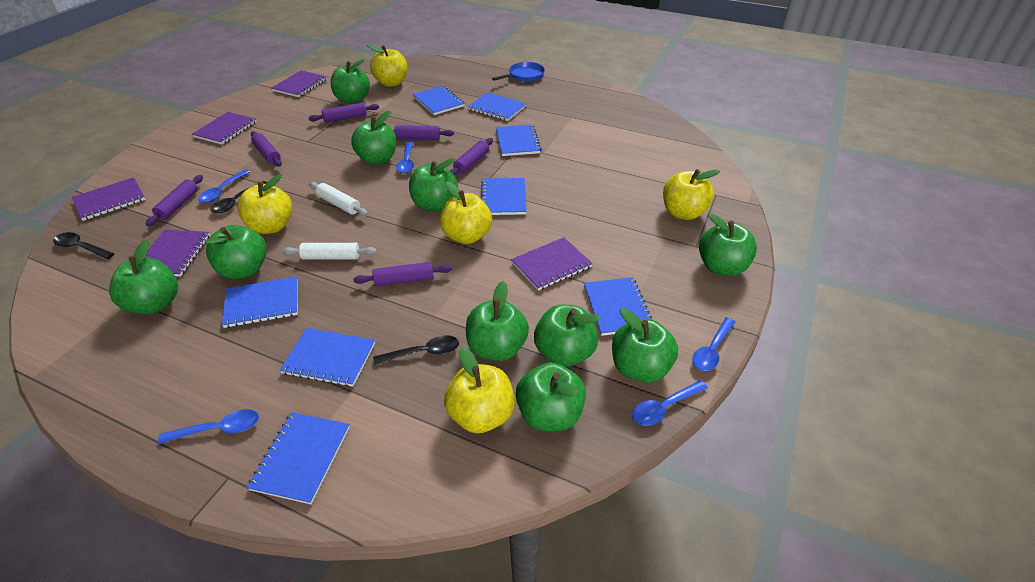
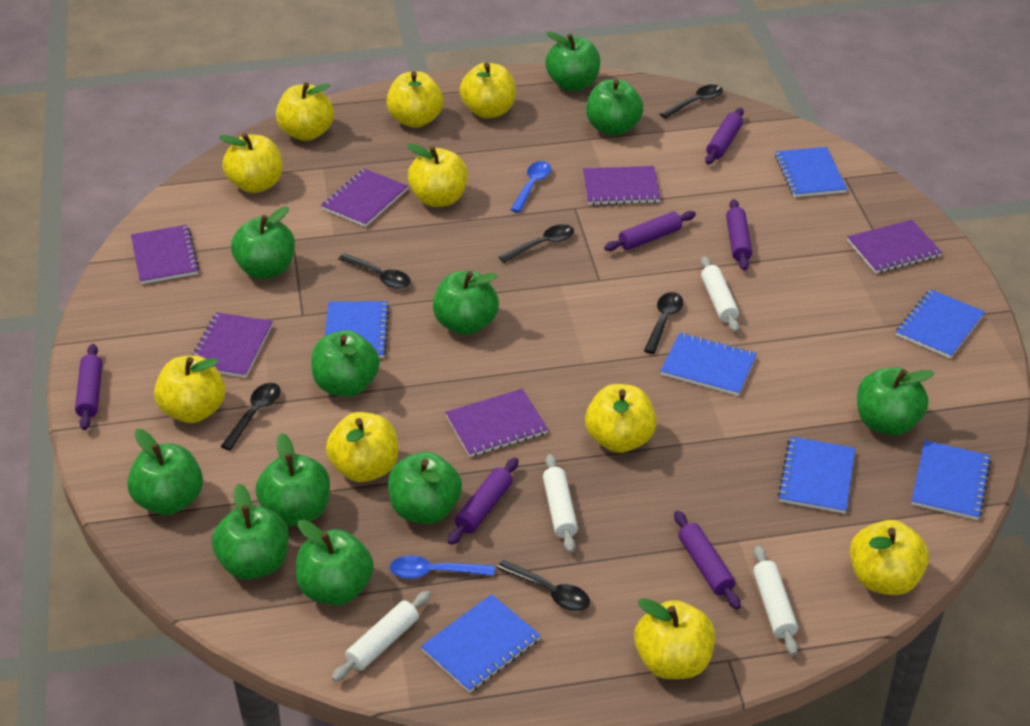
black spoon: 3 -> 6
blue notebook: 8 -> 7
blue pan: 1 -> 0
blue spoon: 5 -> 2
green apple: 10 -> 11
purple notebook: 5 -> 6
white rolling pin: 2 -> 4
yellow apple: 5 -> 10

